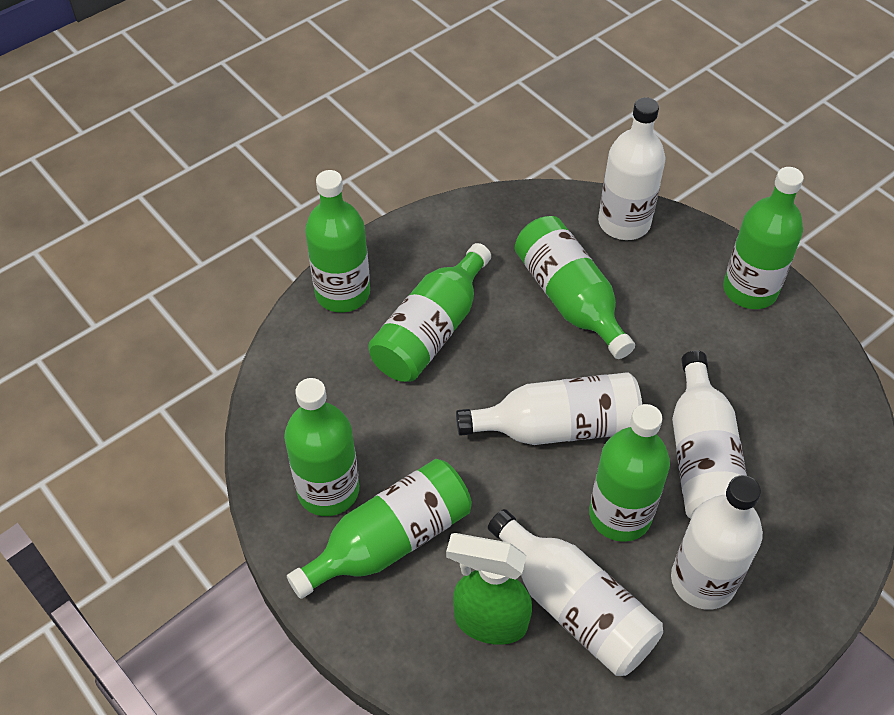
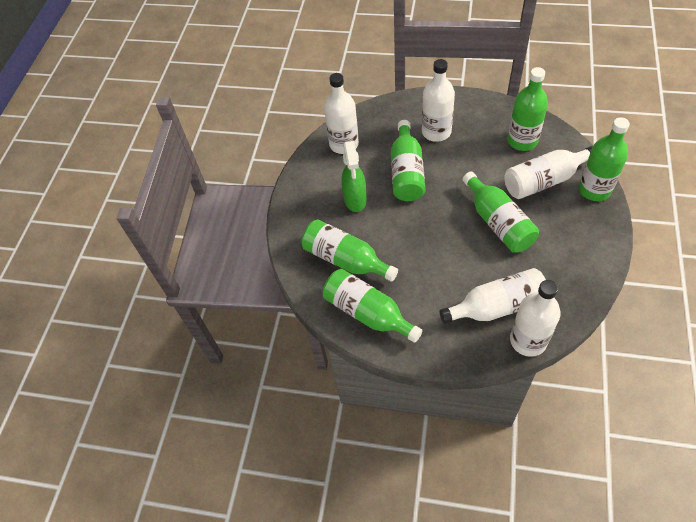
green bottle: 7 -> 6

